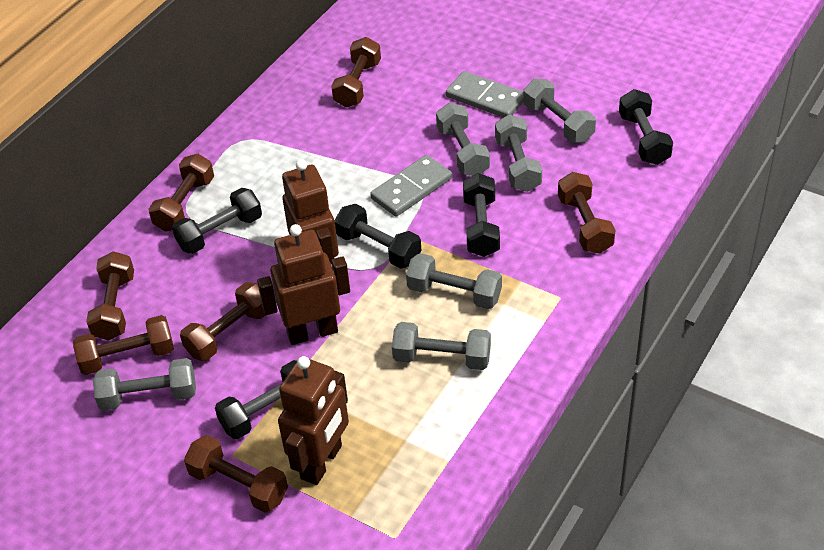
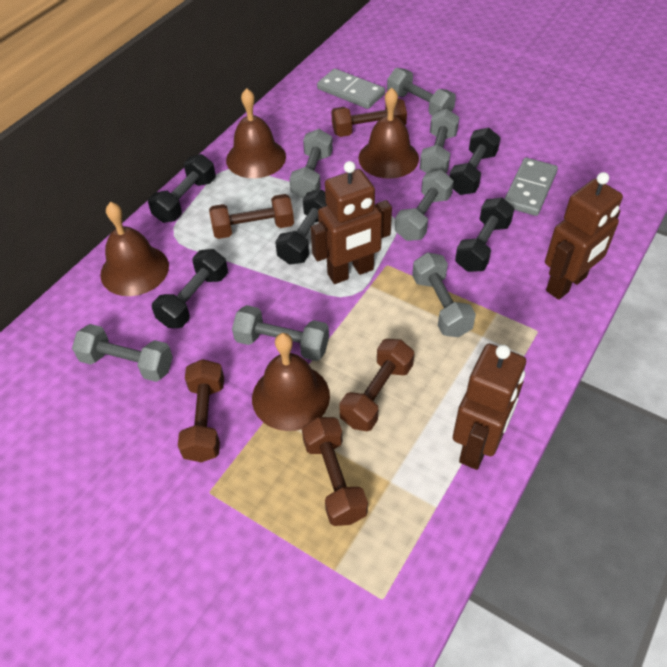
brown bell: 0 -> 4
brown dumbbell: 7 -> 5
grey dumbbell: 6 -> 7

